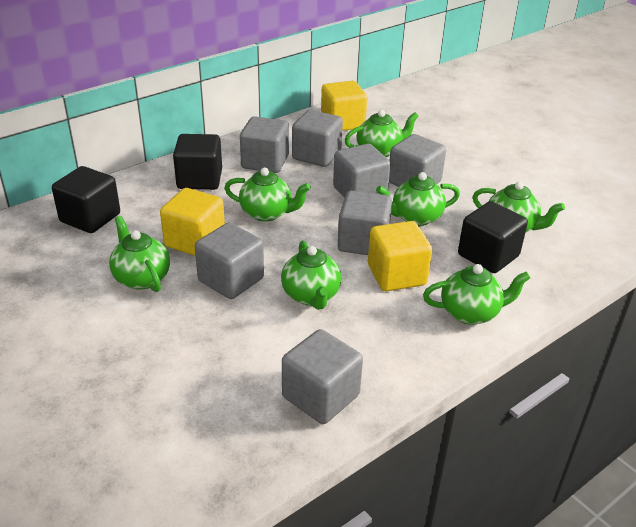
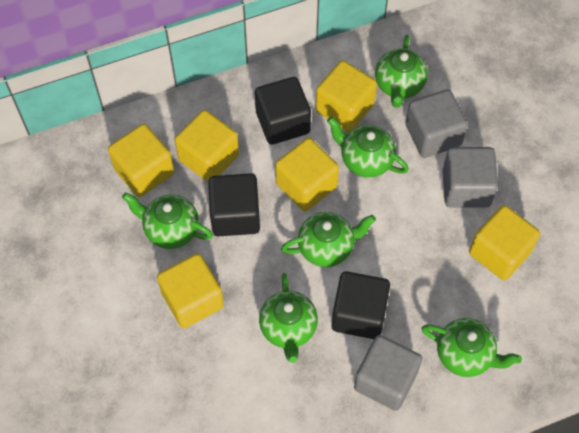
green teapot: 7 -> 6
grey cube: 7 -> 3
yellow cube: 3 -> 6

